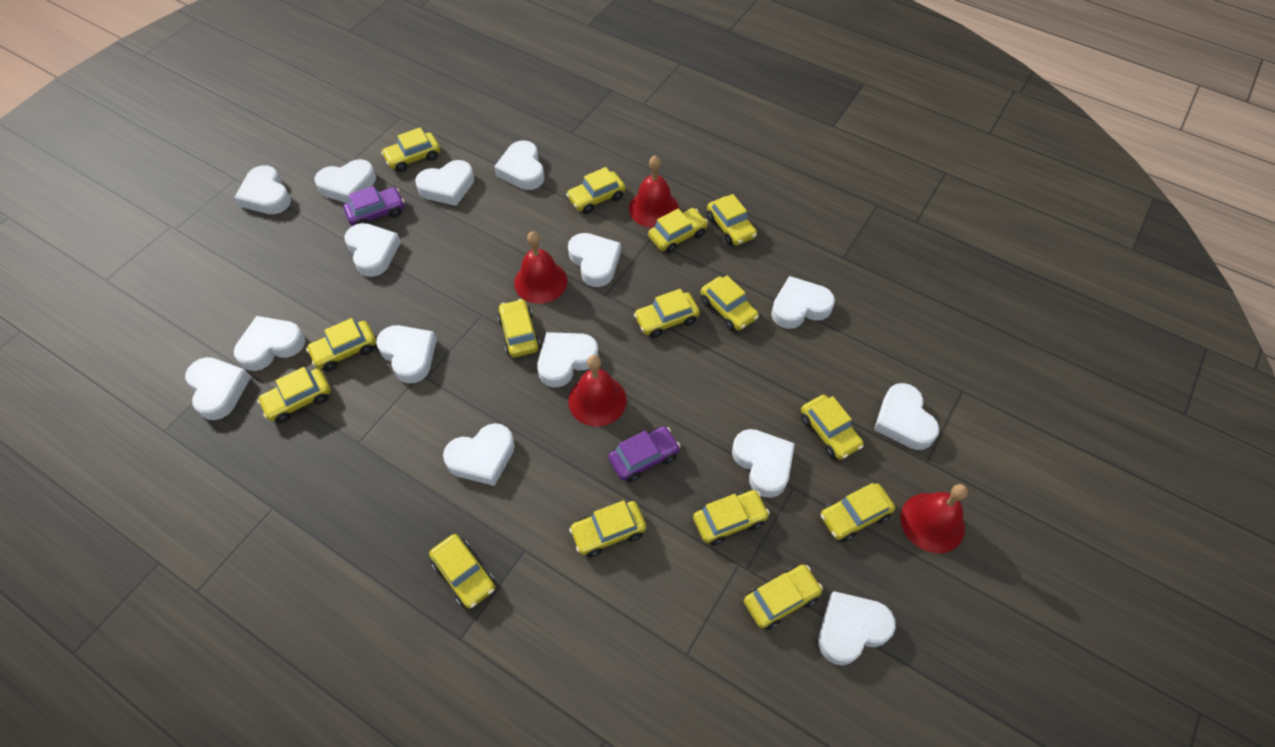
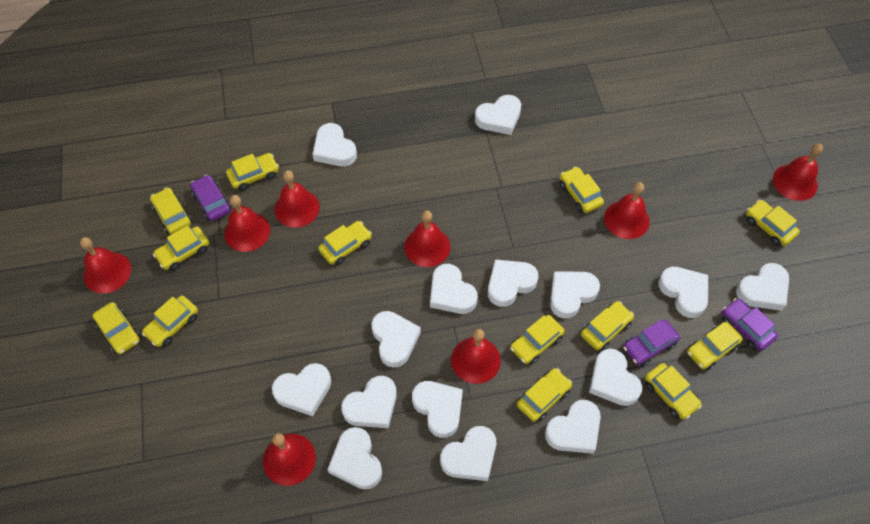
purple car: 2 -> 3
red bell: 4 -> 8
yellow car: 15 -> 13

